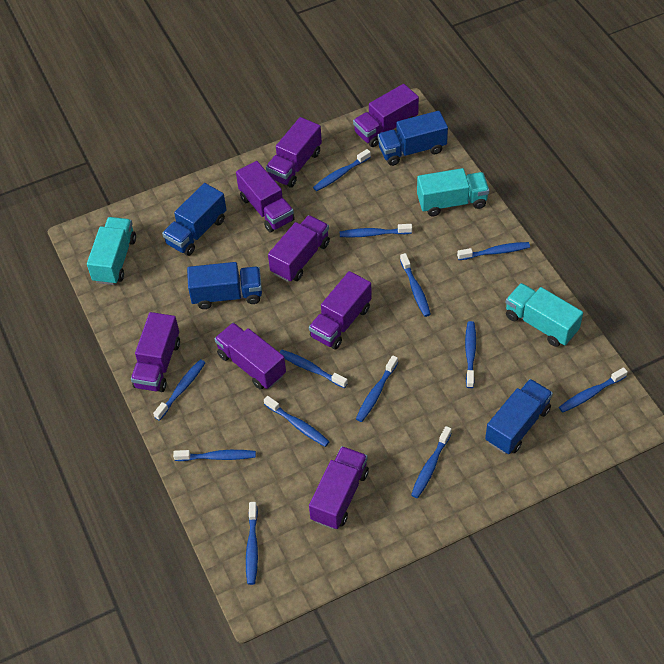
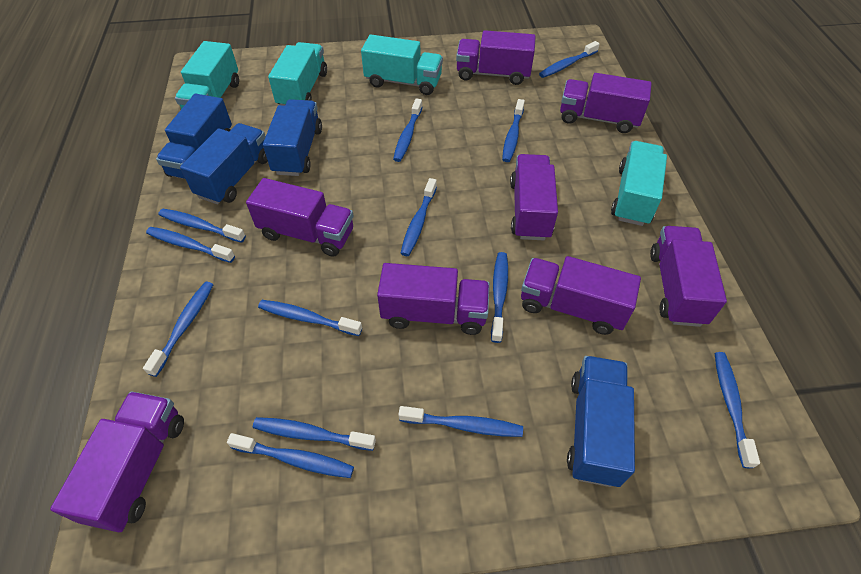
turquoise truck: 3 -> 4

